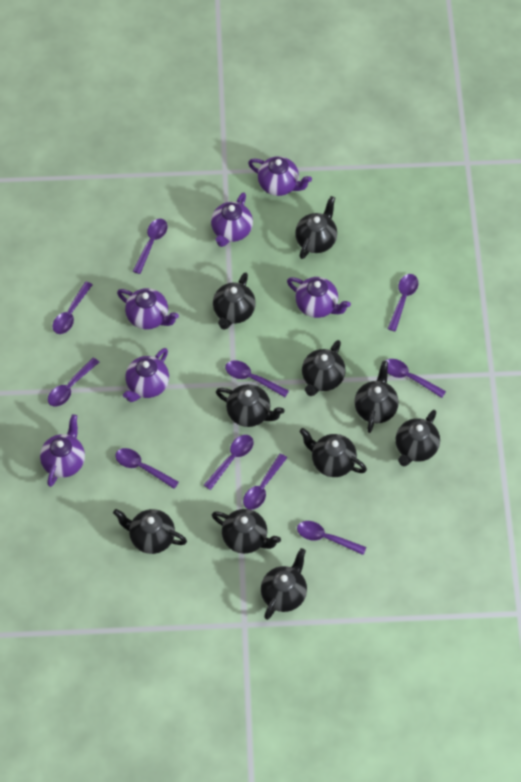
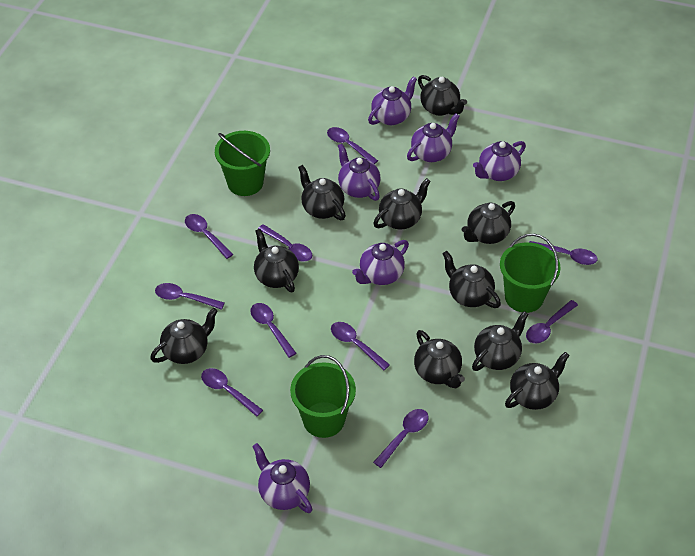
green bucket: 0 -> 3

